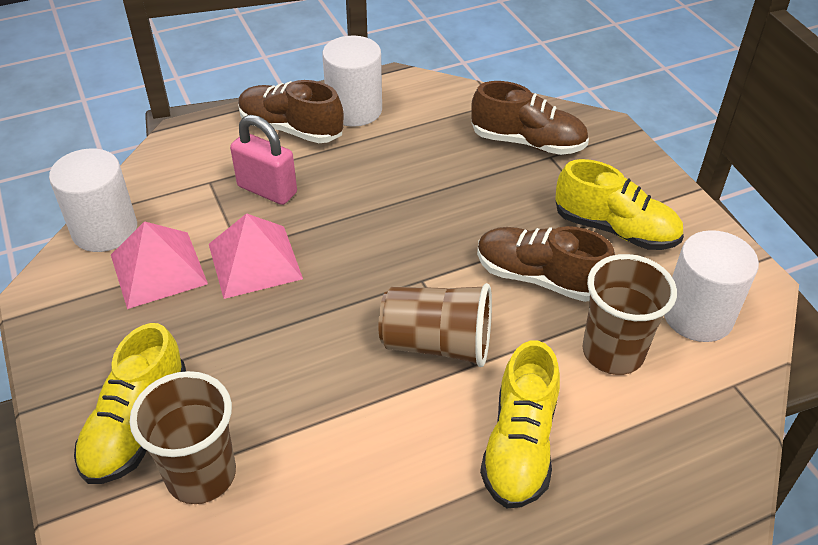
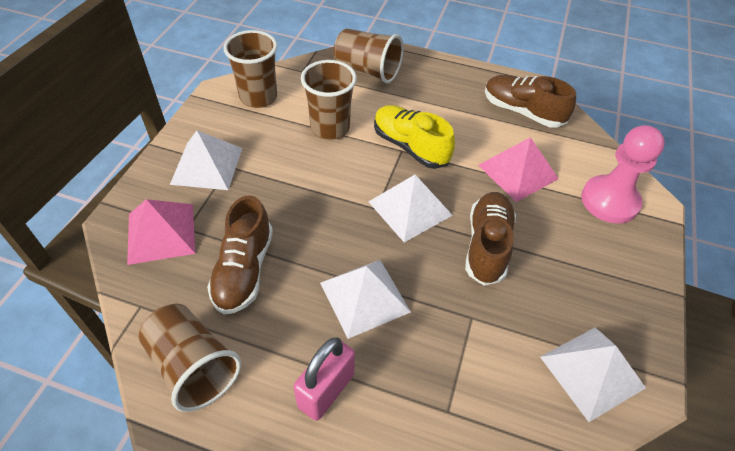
brown cup: 3 -> 4
pink pawn: 0 -> 1
white cylinder: 3 -> 0
white pyramid: 0 -> 4
yellow shoe: 3 -> 1

